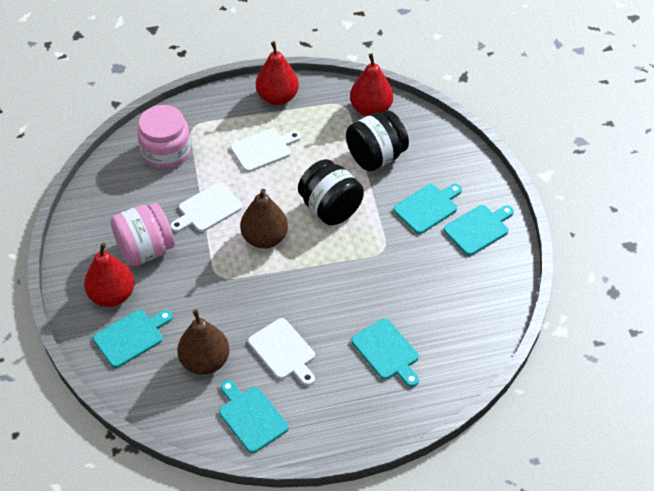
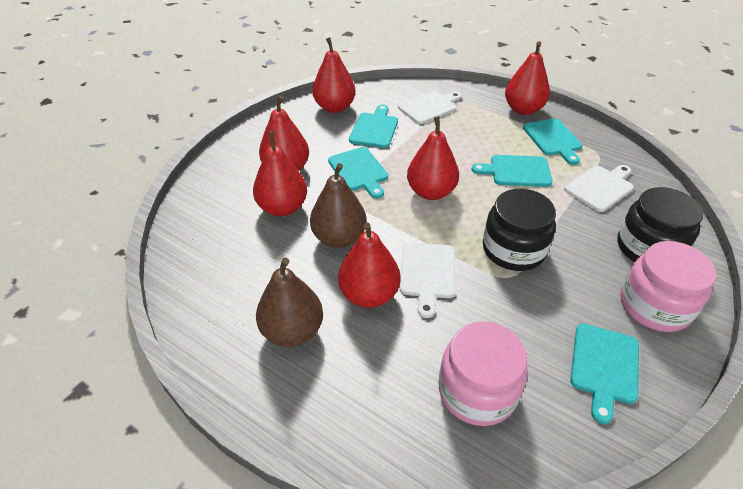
red pear: 3 -> 6

